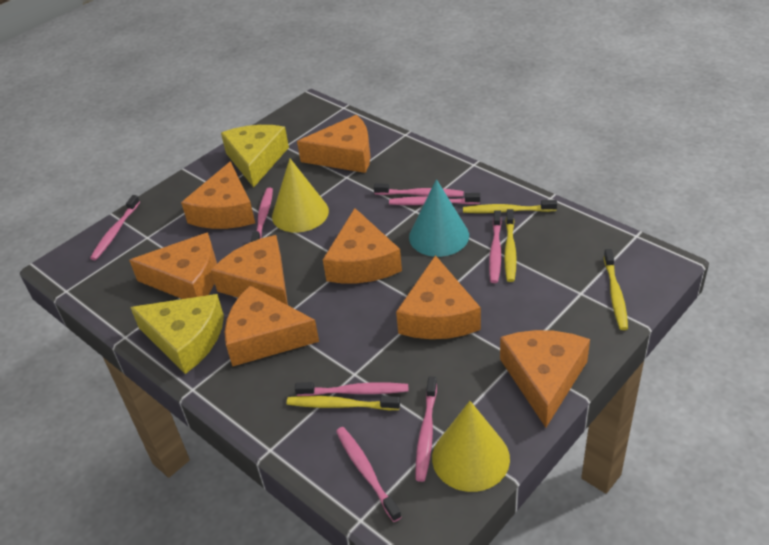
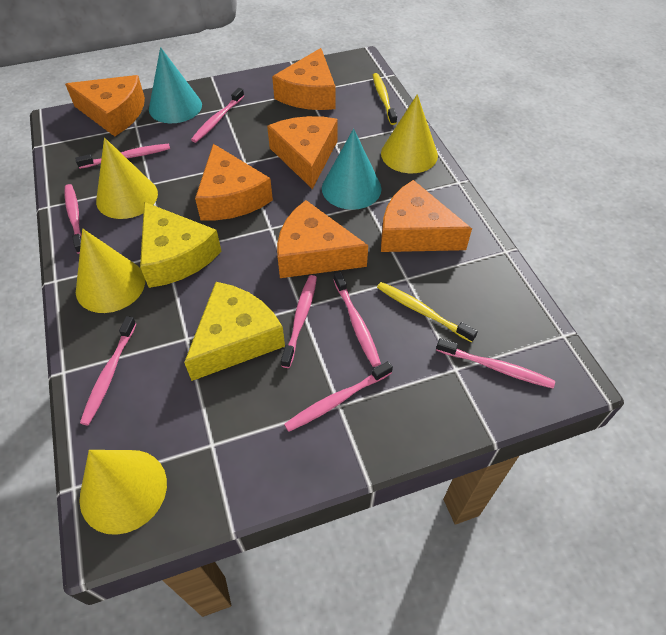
orange cheese: 8 -> 6
turquoise cone: 1 -> 2
yellow cone: 2 -> 4
yellow toothbrush: 4 -> 2

